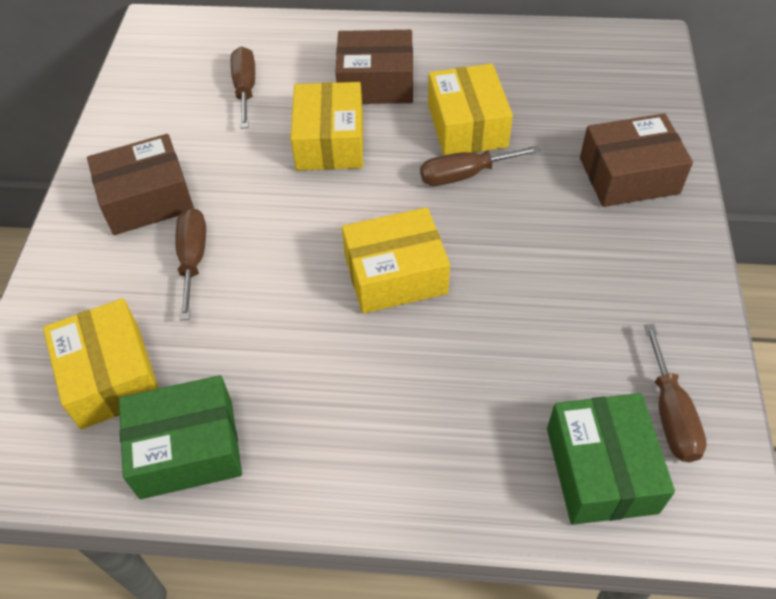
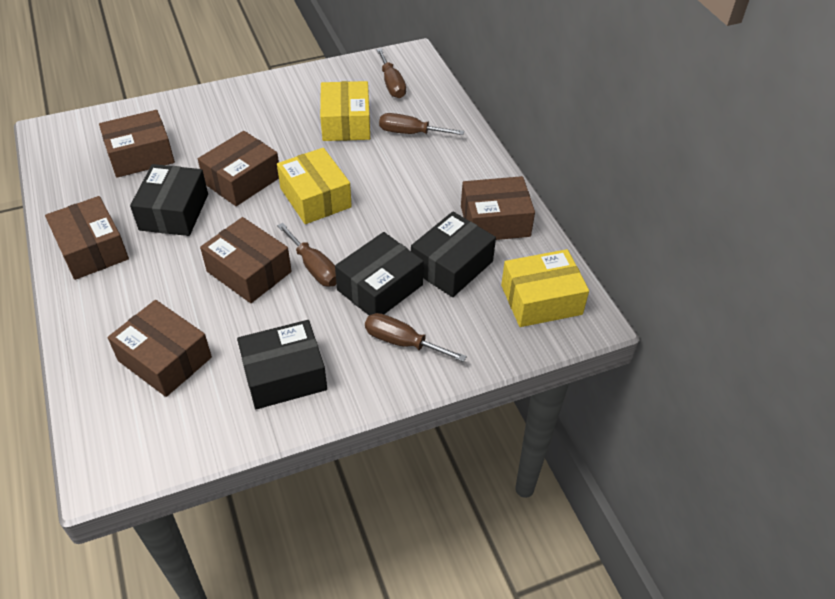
black box: 0 -> 4
brown box: 3 -> 6
green box: 2 -> 0
yellow box: 4 -> 3

